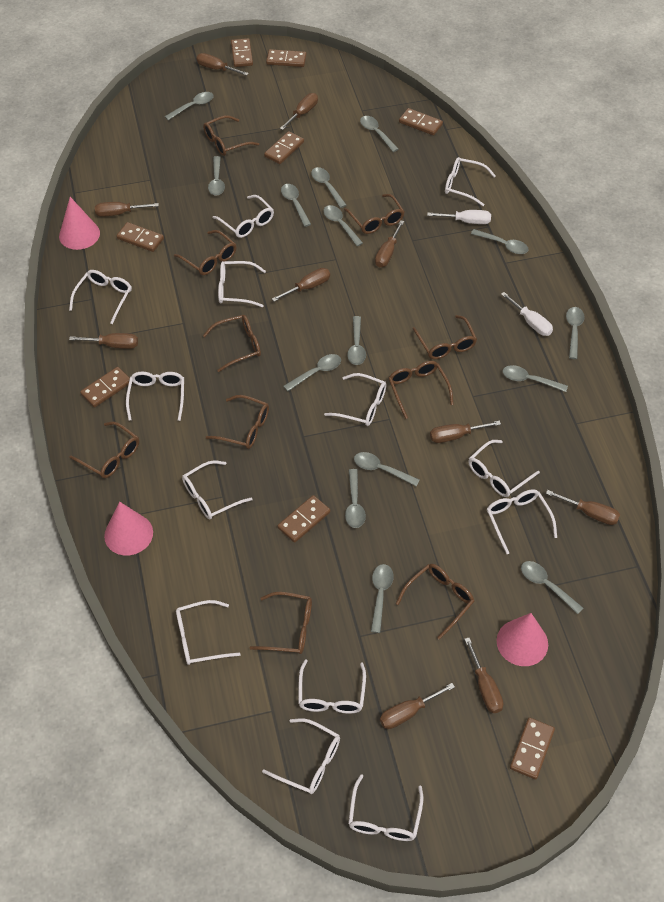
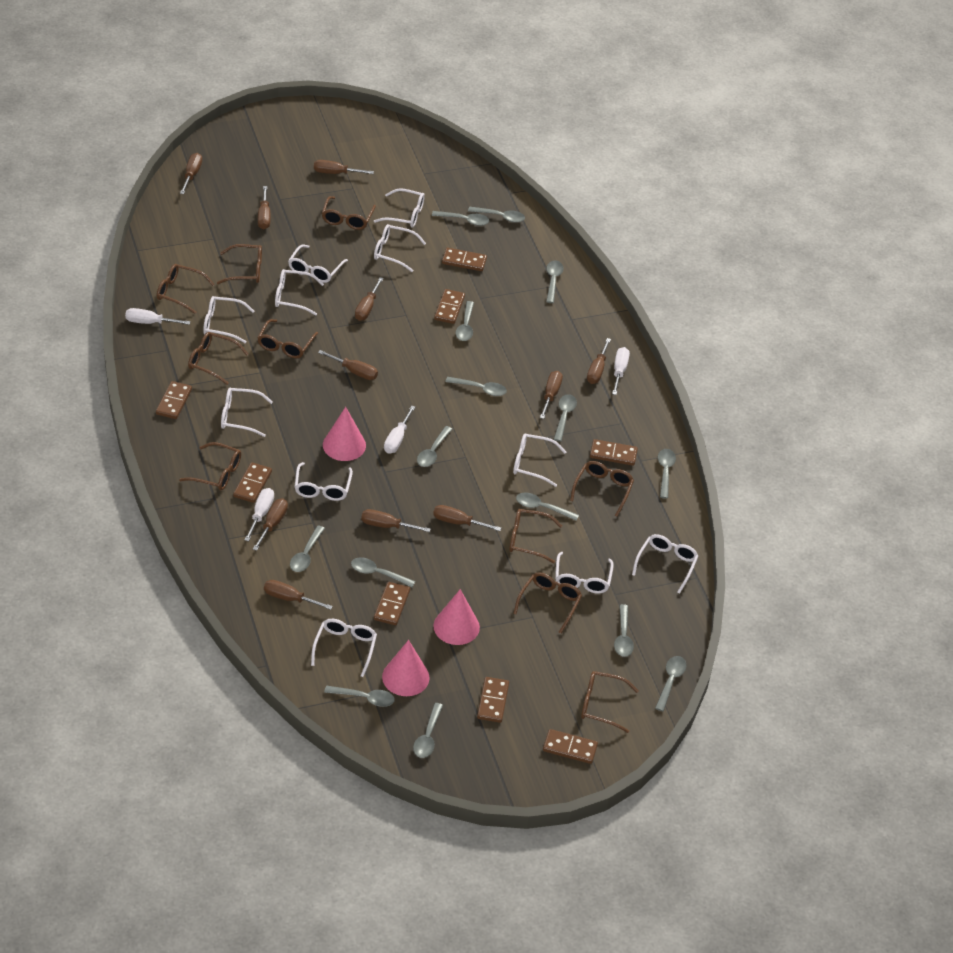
brown screwdriver: 10 -> 11
white glasses: 13 -> 11
white screwdriver: 2 -> 4

